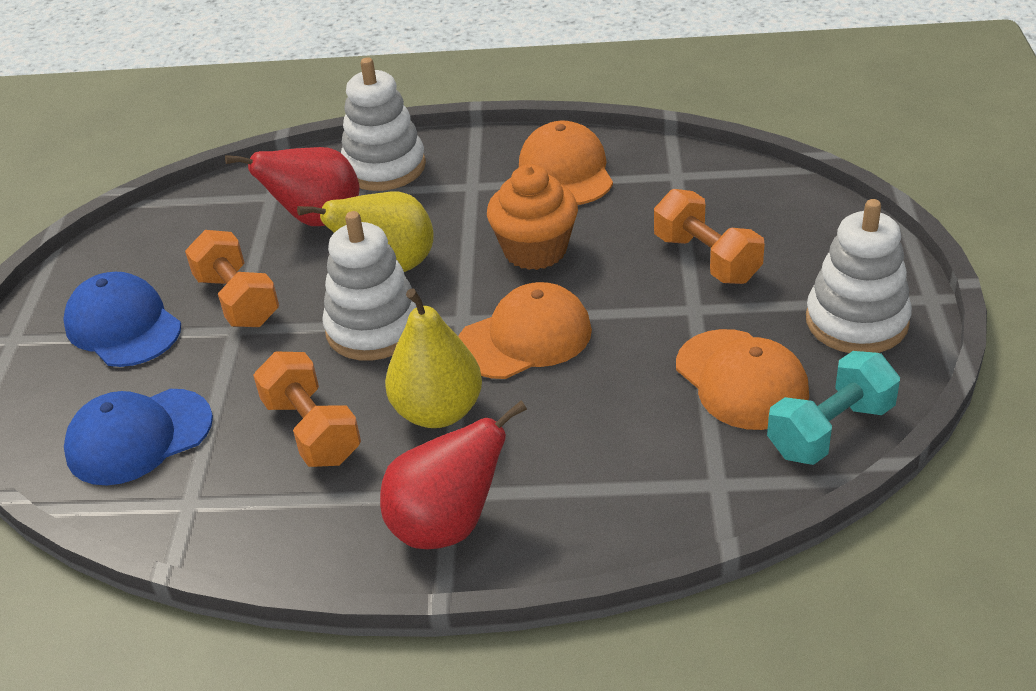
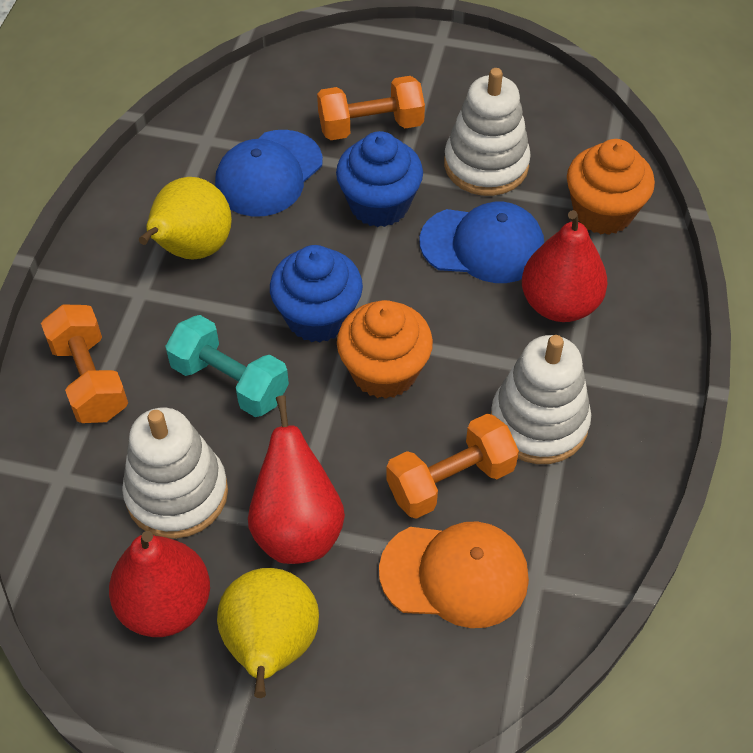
blue cupcake: 0 -> 2
orange cap: 3 -> 1
orange cupcake: 1 -> 2
red pear: 2 -> 3

